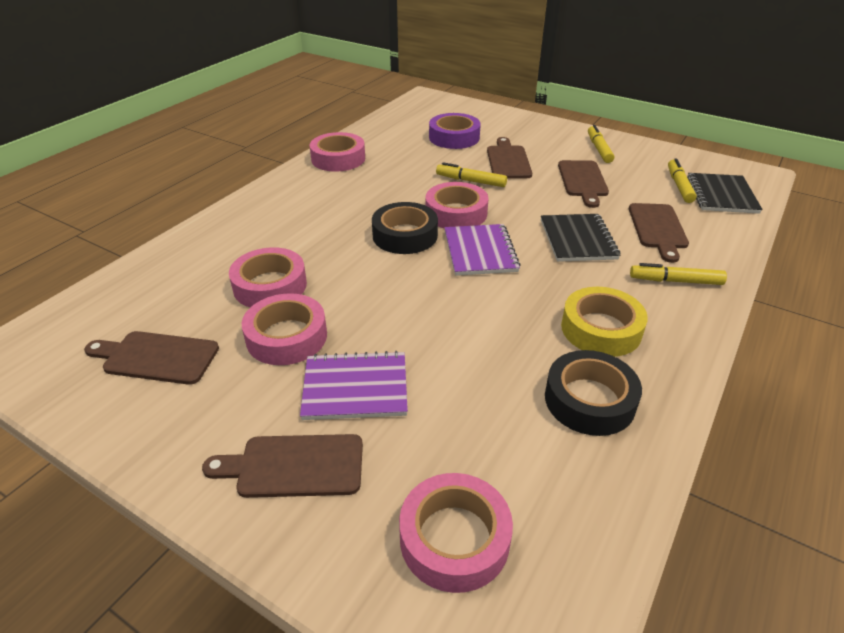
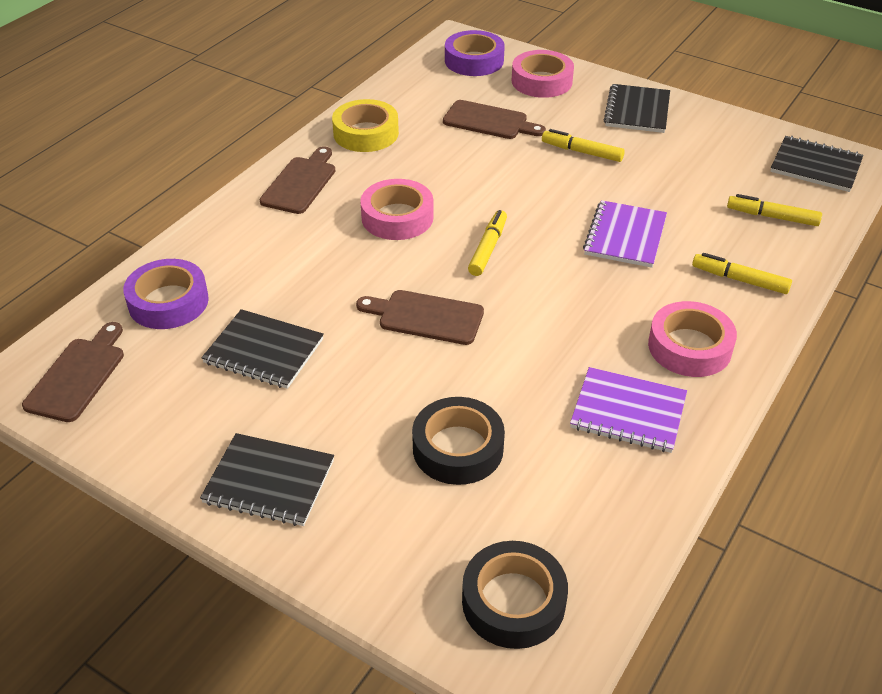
black notebook: 2 -> 4
brown cutting board: 5 -> 4
pink tape: 5 -> 3
purple tape: 1 -> 2

